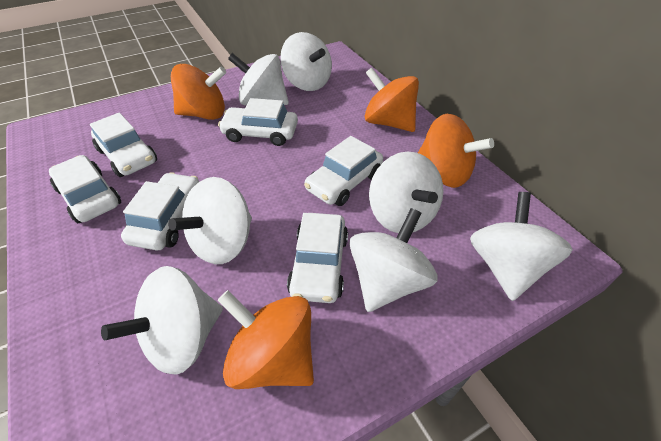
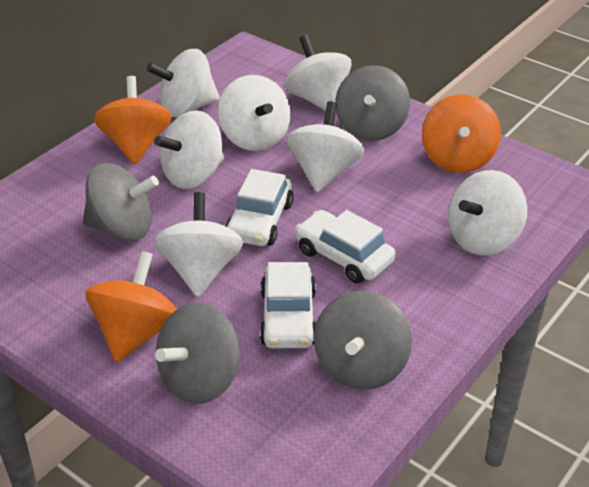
grey spinning top: 0 -> 4
orange spinning top: 4 -> 3
white car: 6 -> 3

